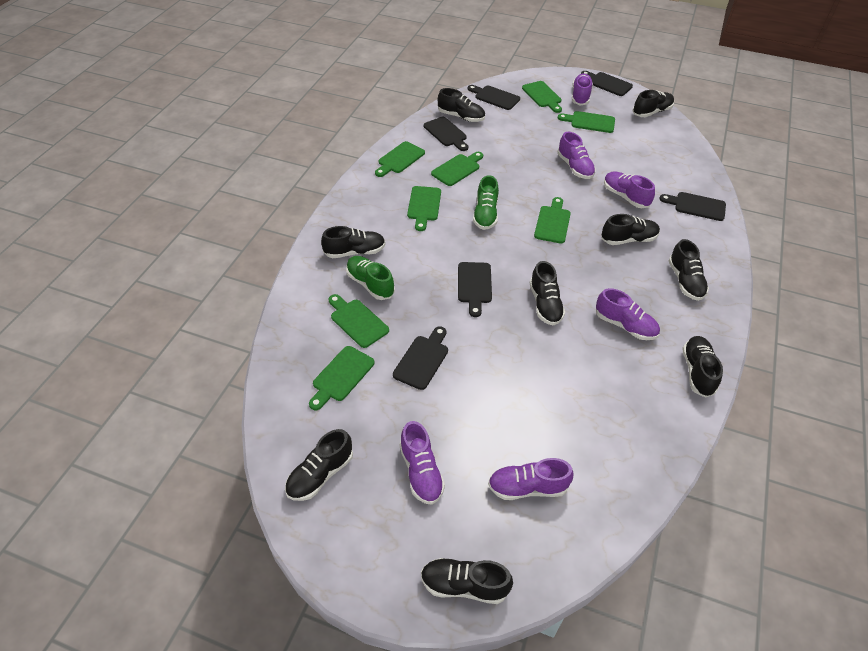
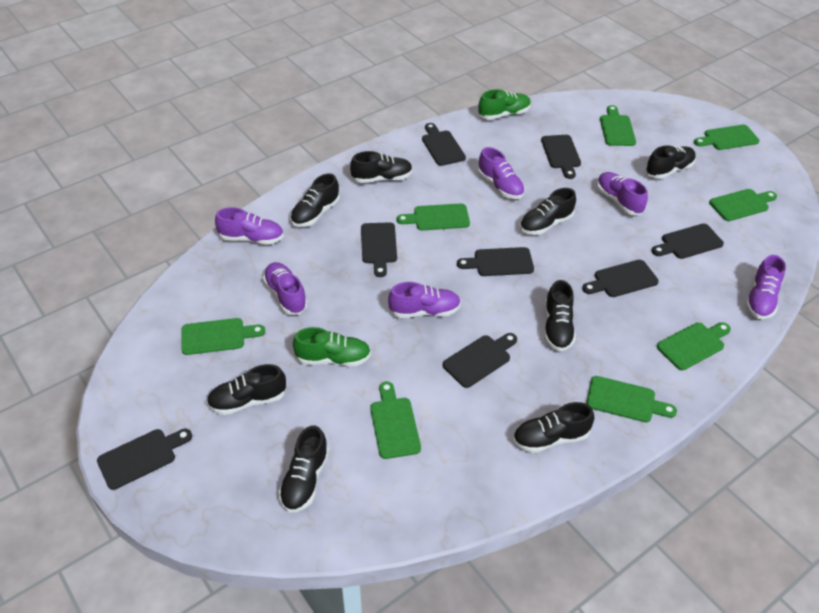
black cutting board: 6 -> 8
black shoe: 9 -> 8

